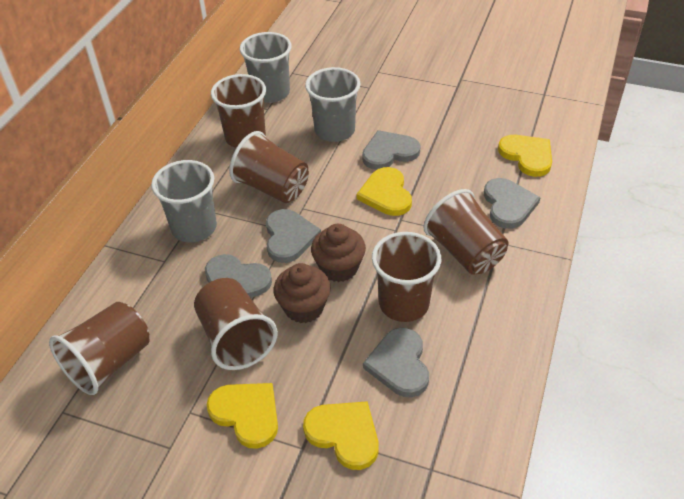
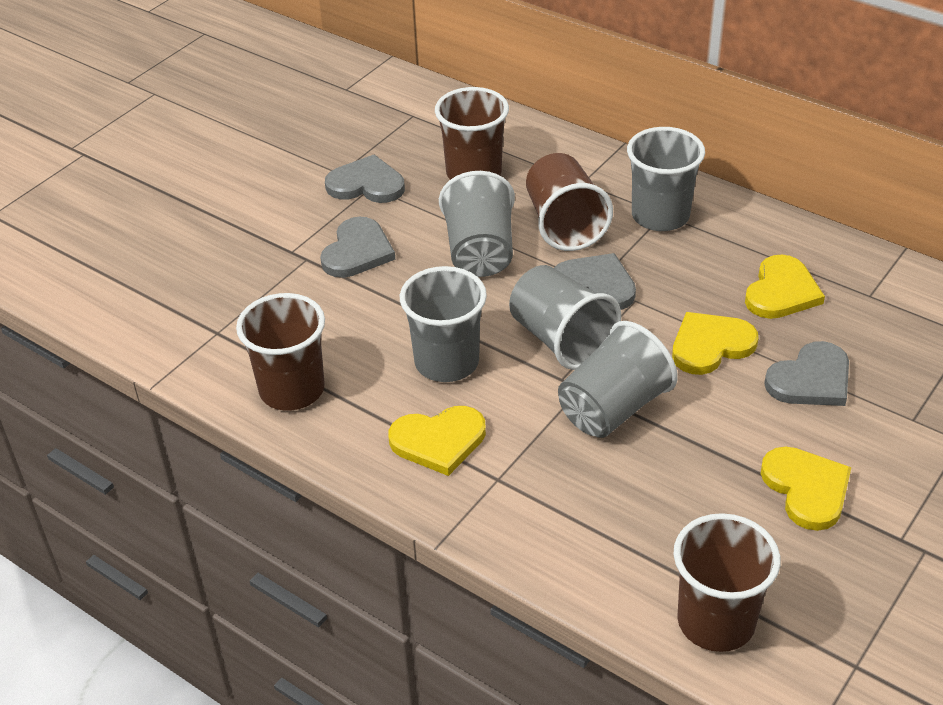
brown cup: 6 -> 4
brown cupcake: 2 -> 0
grey cup: 3 -> 5
grey heart: 5 -> 4

